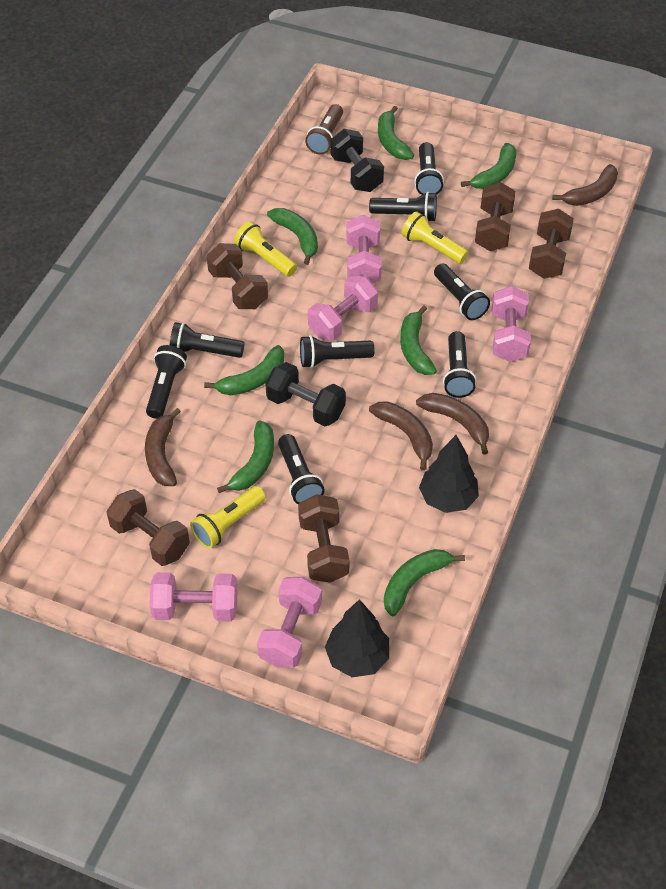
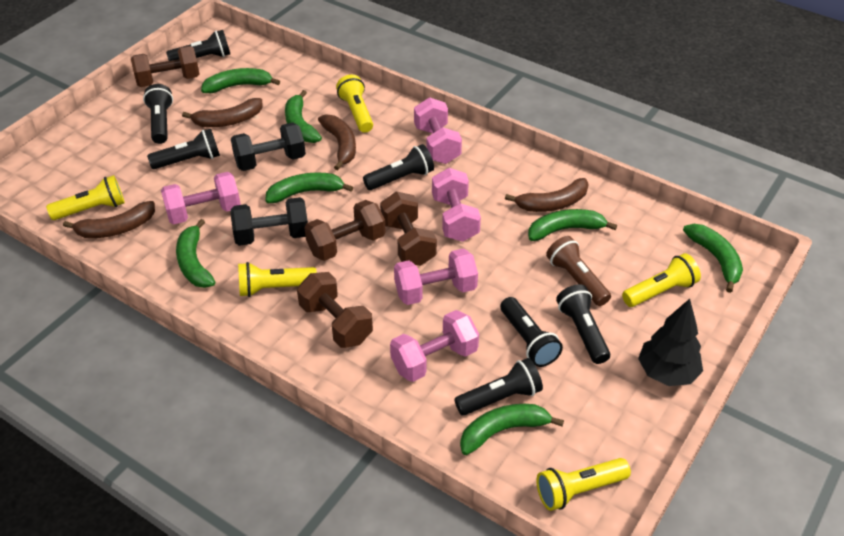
black flashlight: 8 -> 7
black tree: 2 -> 1
brown dumbbell: 5 -> 4
yellow flashlight: 3 -> 5

